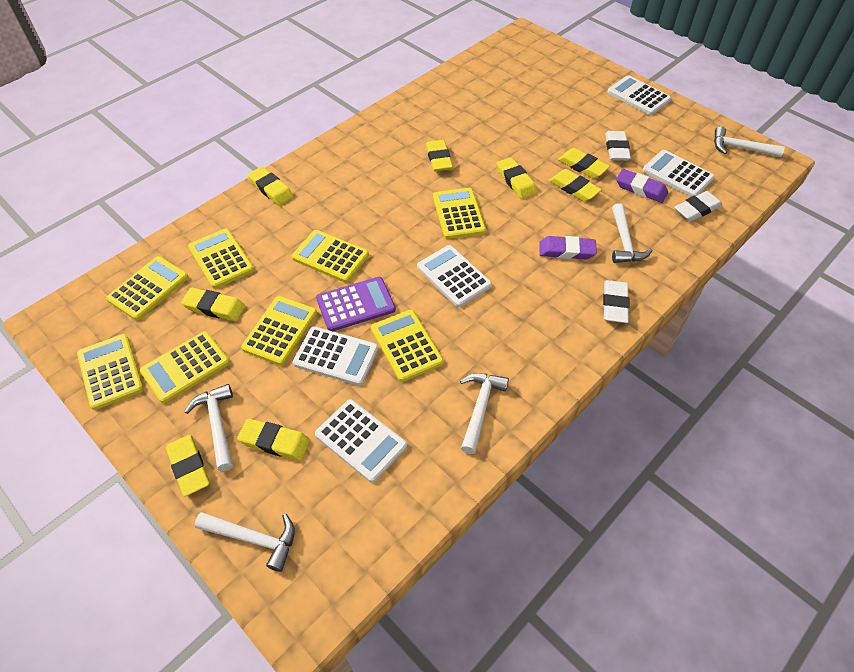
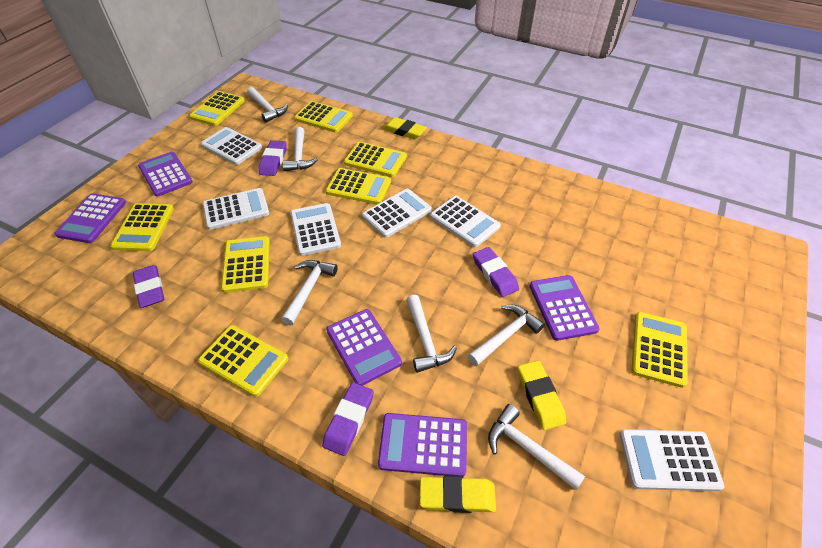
purple calculator: 1 -> 5
purple eraser: 2 -> 4
white calculator: 5 -> 6
white eraser: 3 -> 0
white hammer: 5 -> 6
yellow eraser: 8 -> 3

